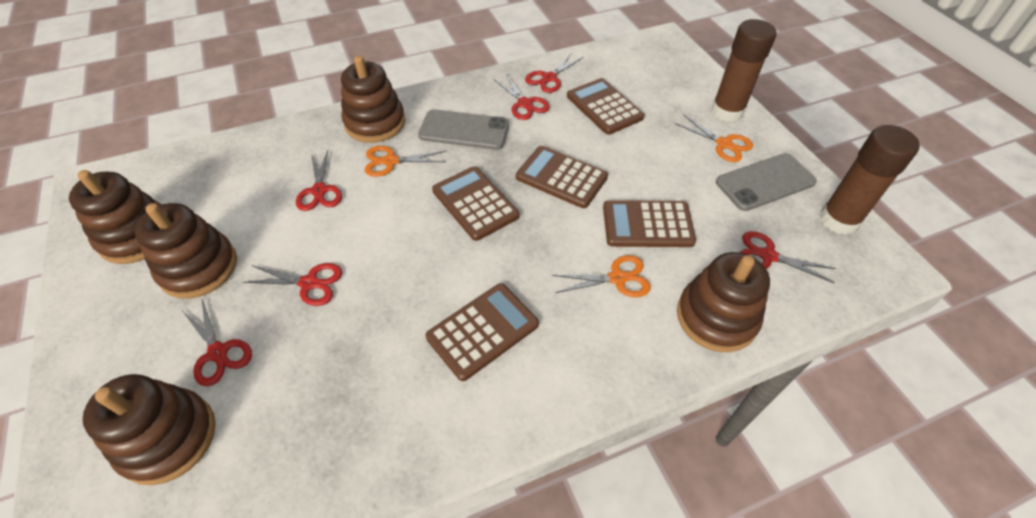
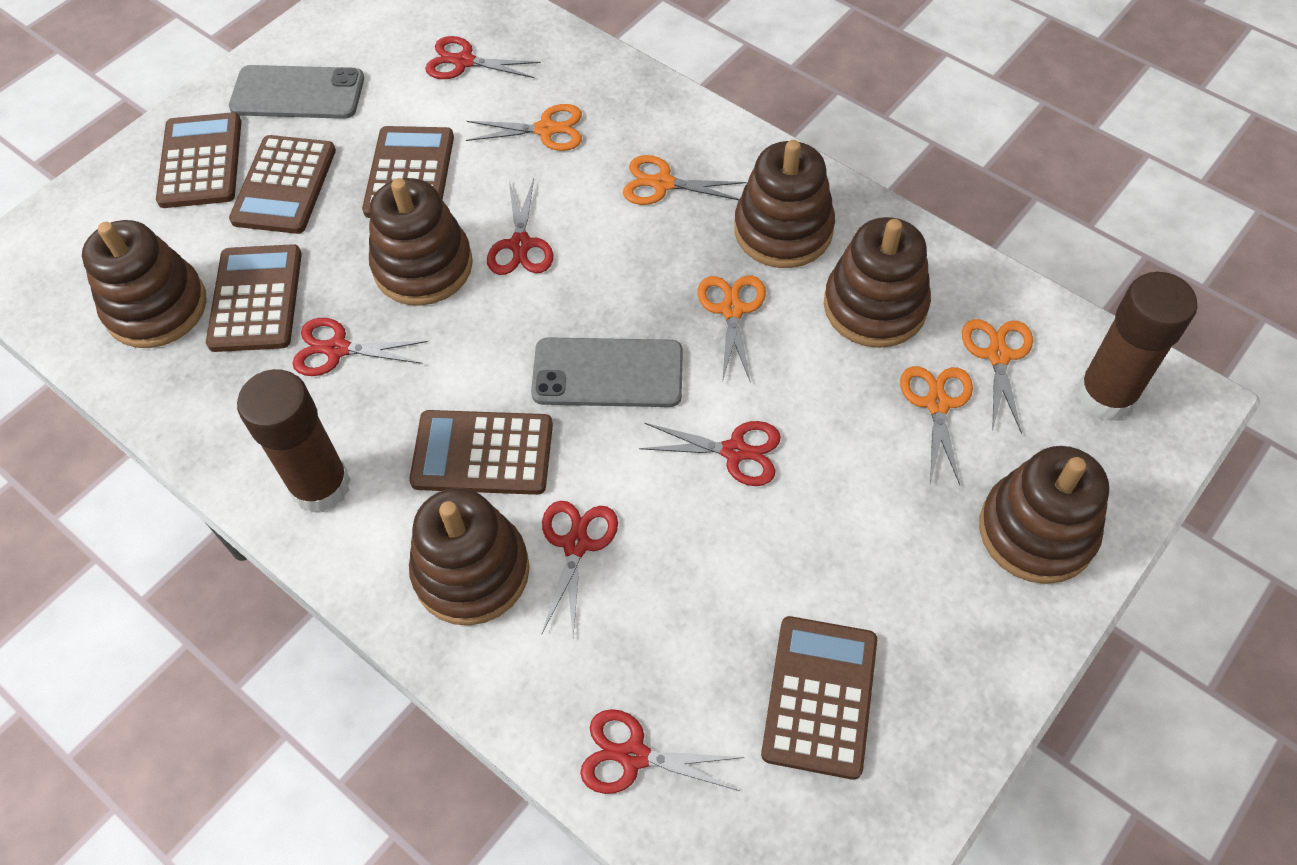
brown calculator: 5 -> 6
brown stacking toy: 5 -> 6
orange scissors: 3 -> 5

